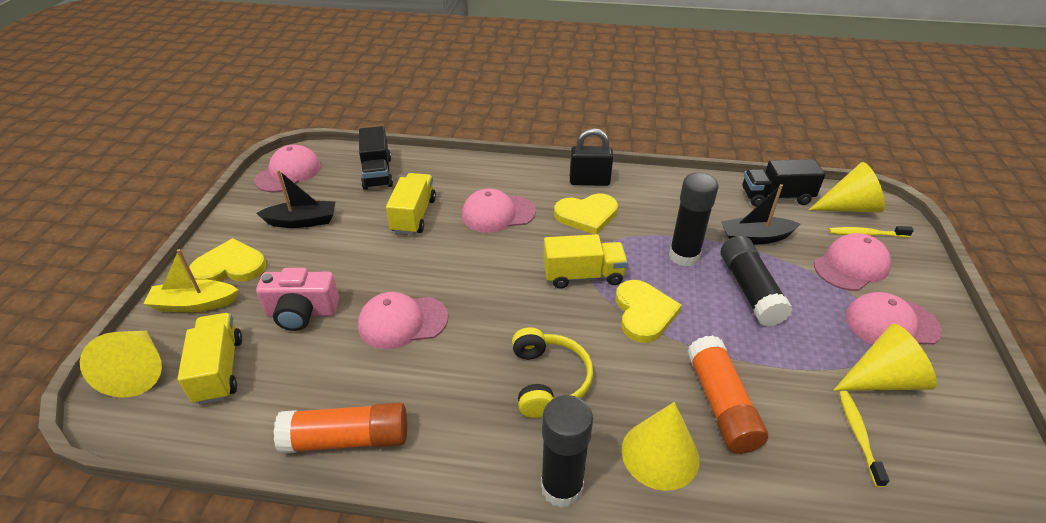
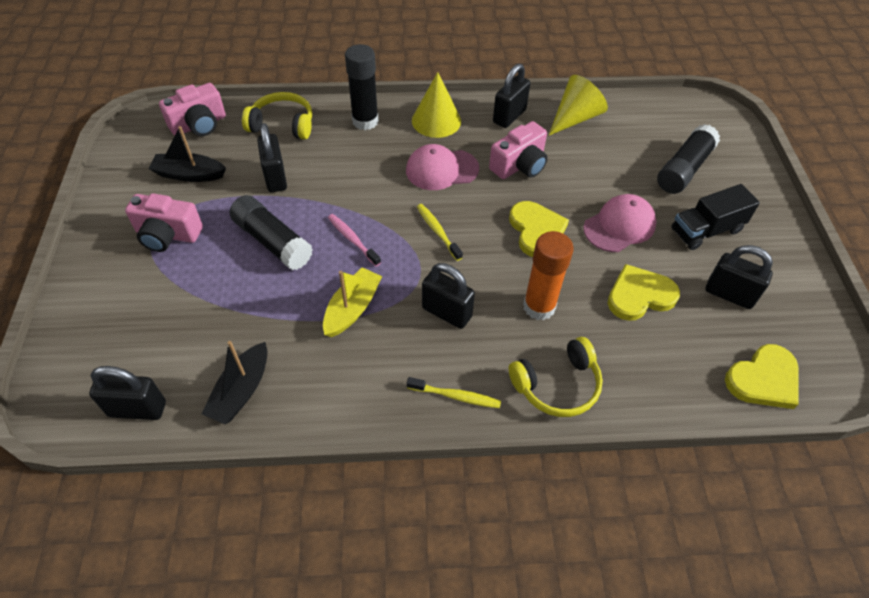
black padlock: 1 -> 5
black truck: 2 -> 1
orange glue stick: 2 -> 1
pink camera: 1 -> 3
pink cap: 5 -> 2
pink toothbrush: 0 -> 1
yellow cone: 4 -> 2
yellow headphones: 1 -> 2
yellow truck: 3 -> 0

